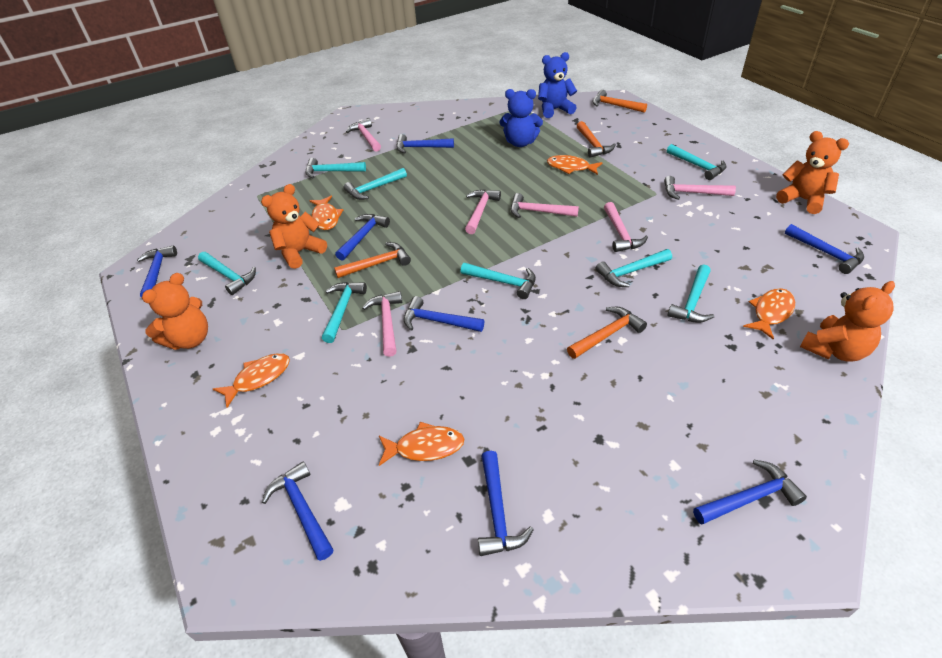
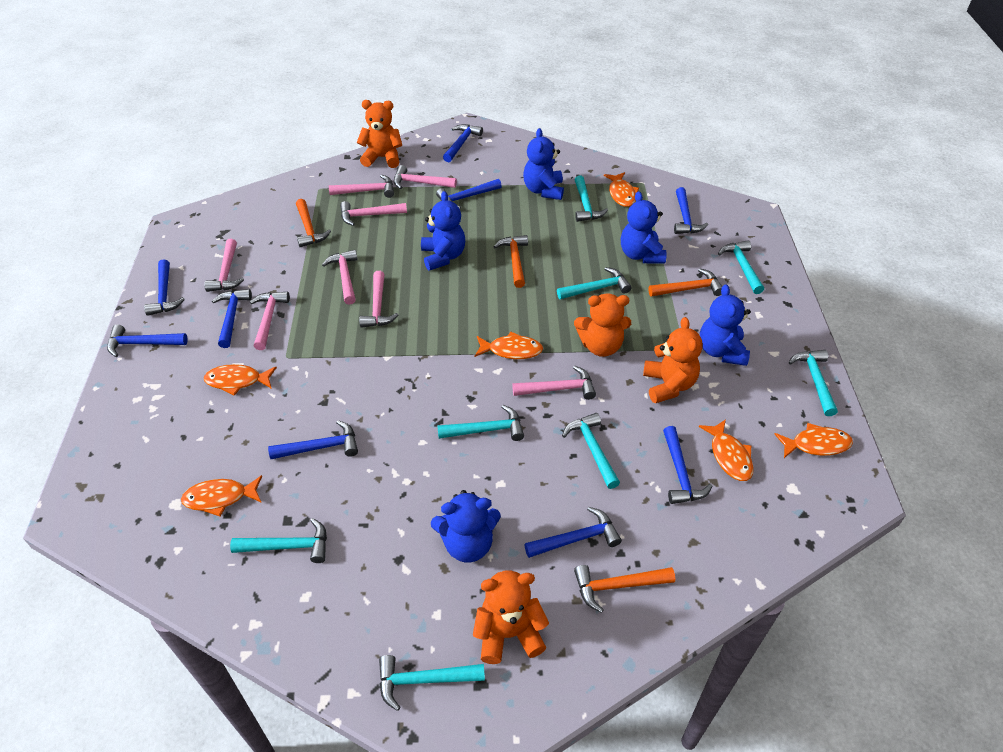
blue hammer: 8 -> 9
blue teddy bear: 2 -> 5
orange fish: 5 -> 6
pink hammer: 6 -> 8

